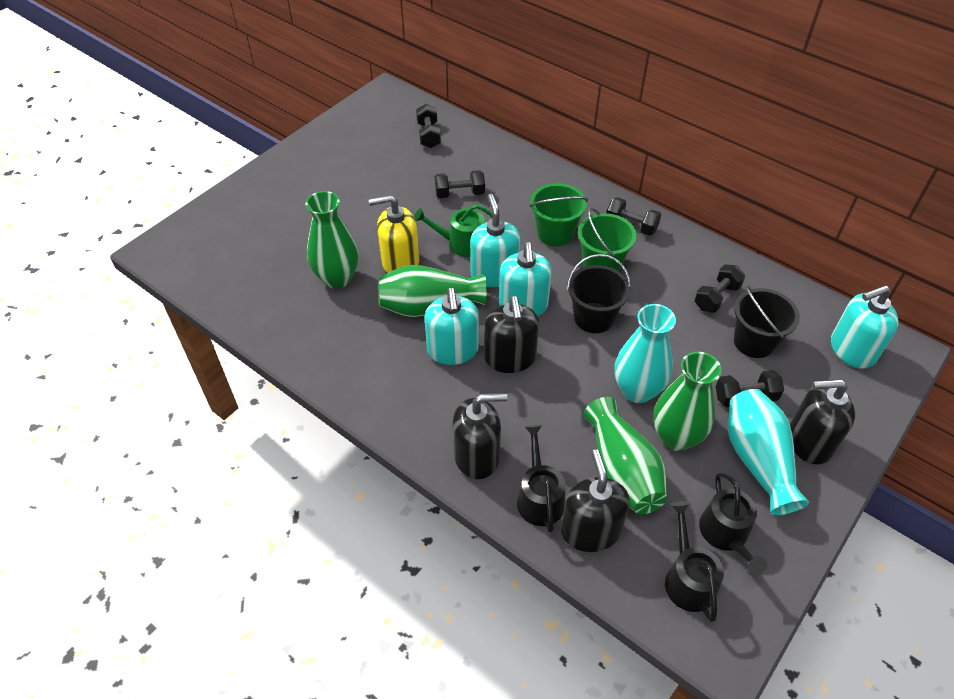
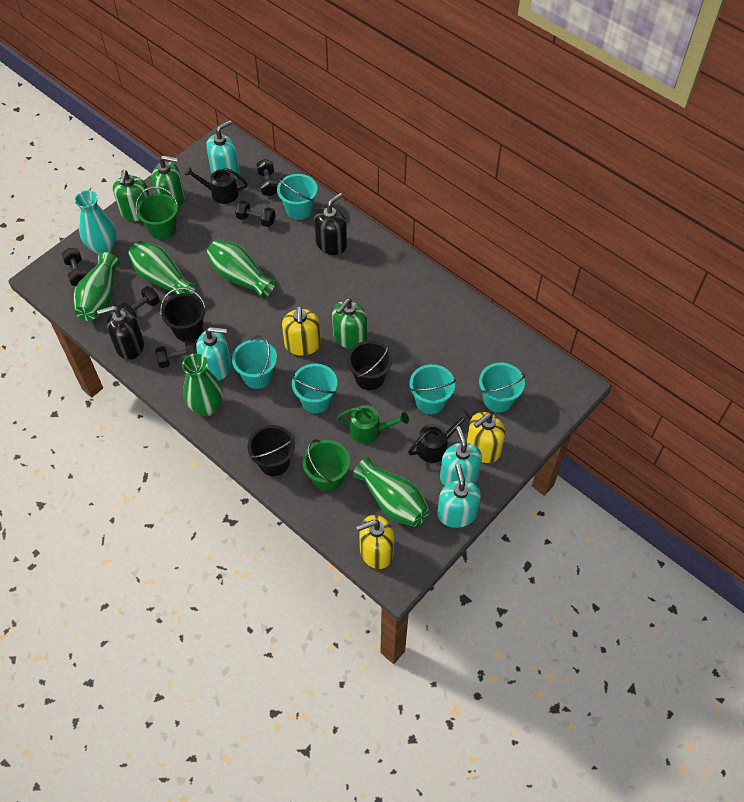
black bucket: 2 -> 3
black soap dispenser: 4 -> 2
black watering can: 3 -> 2
green soap dispenser: 0 -> 3
green vase: 4 -> 5
turquoise bucket: 0 -> 5
turquoise vase: 2 -> 1
yellow soap dispenser: 1 -> 3

